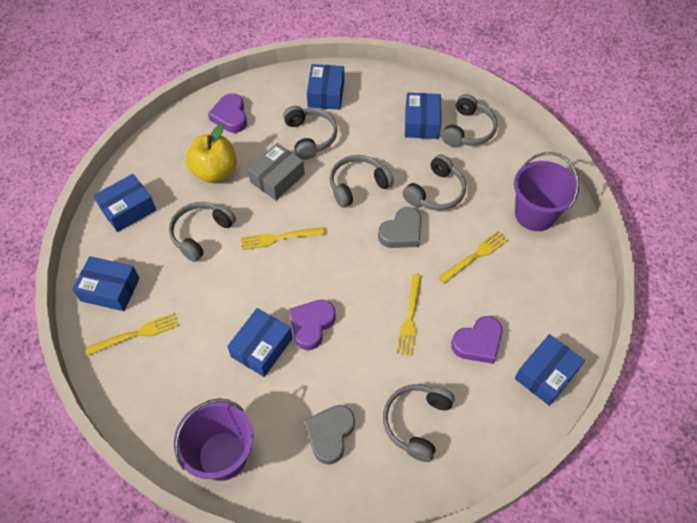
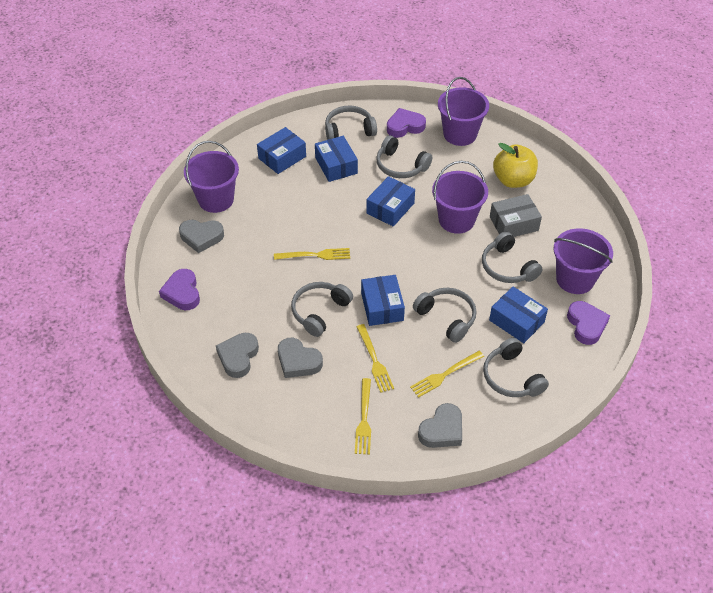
blue box: 6 -> 5
grey heart: 2 -> 4
purple bucket: 2 -> 4

